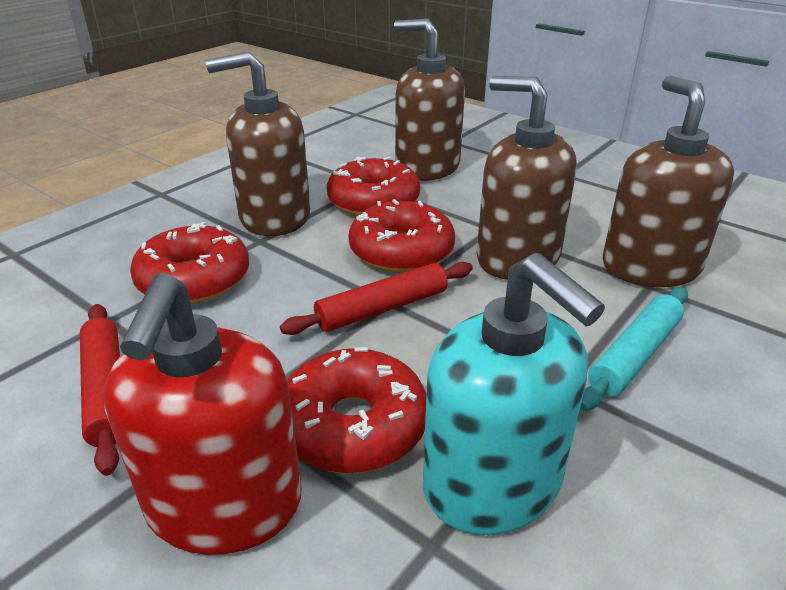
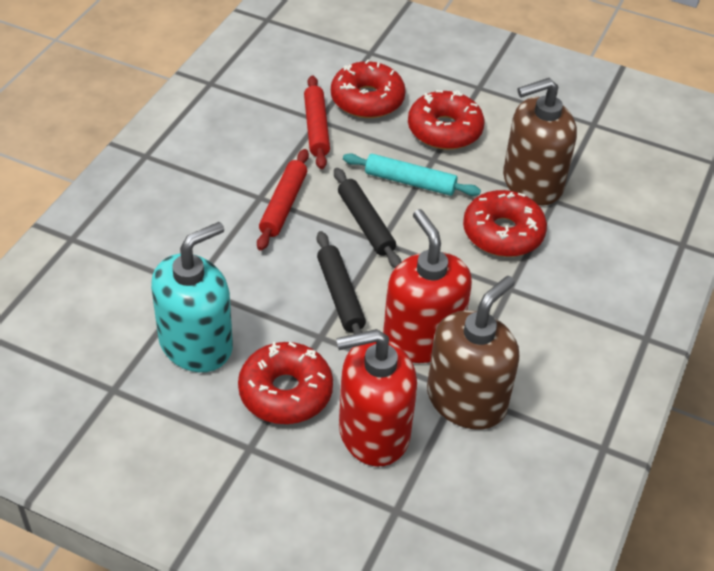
black rolling pin: 0 -> 2
brown soap dispenser: 4 -> 2
red soap dispenser: 1 -> 2

